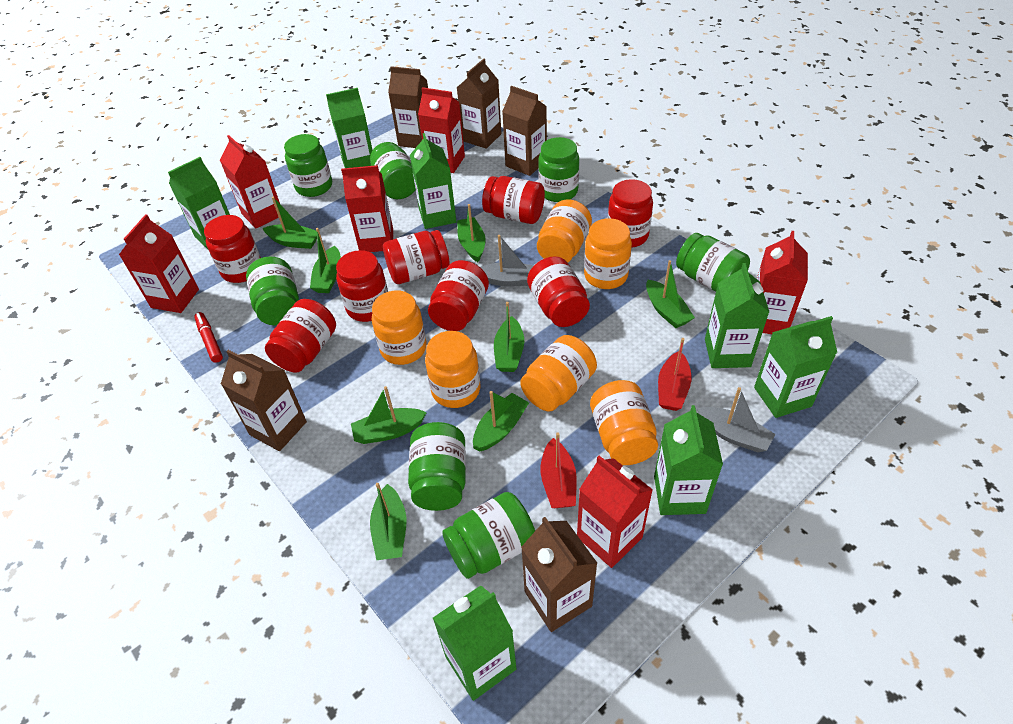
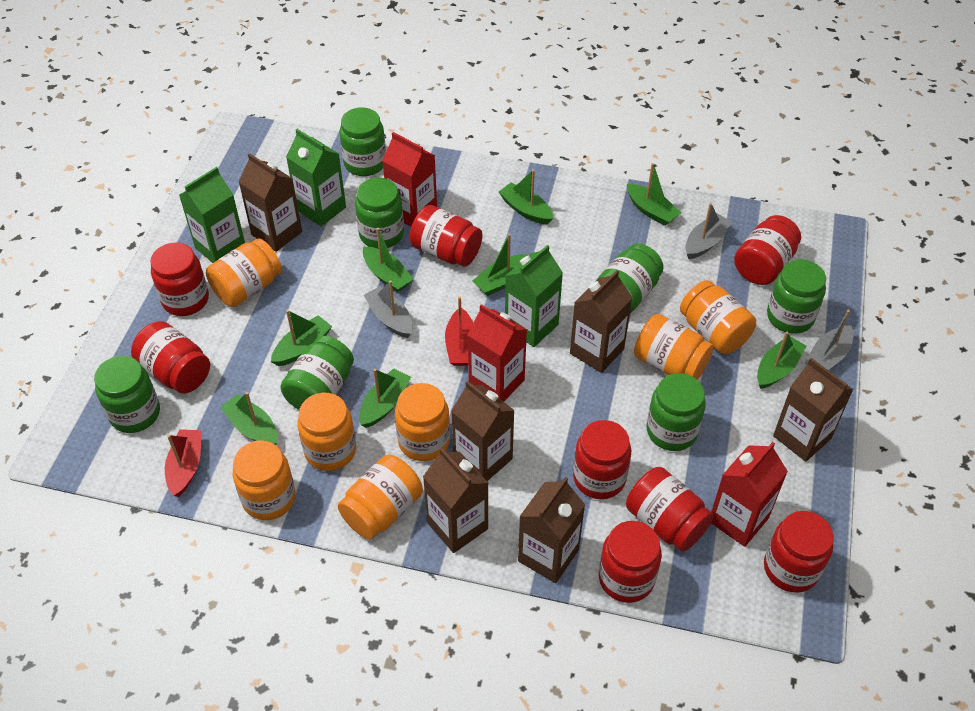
brown carton: 5 -> 6
green carton: 7 -> 3
grey boat: 2 -> 3
orange jar: 6 -> 7
red carton: 6 -> 3
red marker: 1 -> 0

